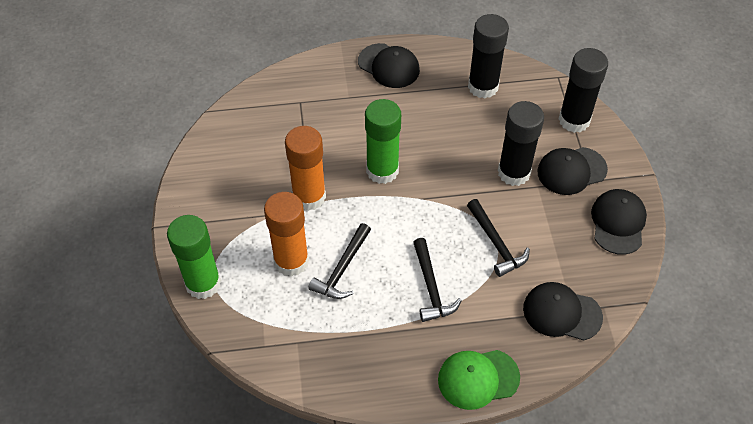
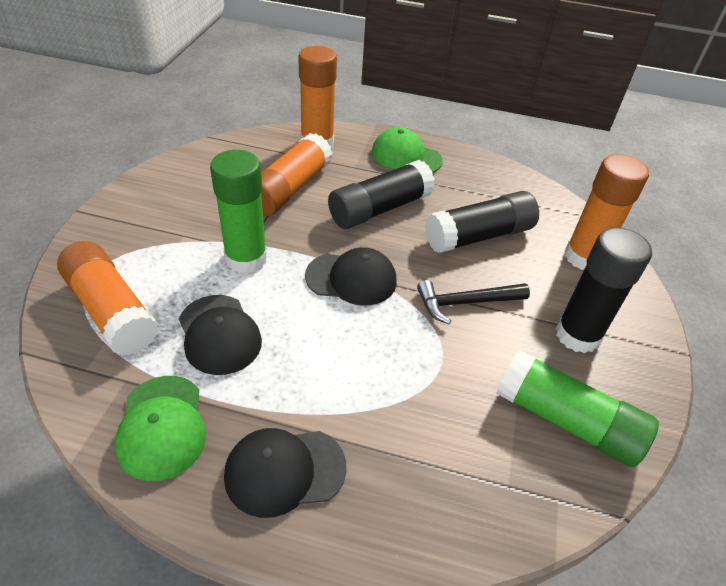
black cap: 4 -> 3
black hammer: 3 -> 1
green cap: 1 -> 2
orange glue stick: 2 -> 4

